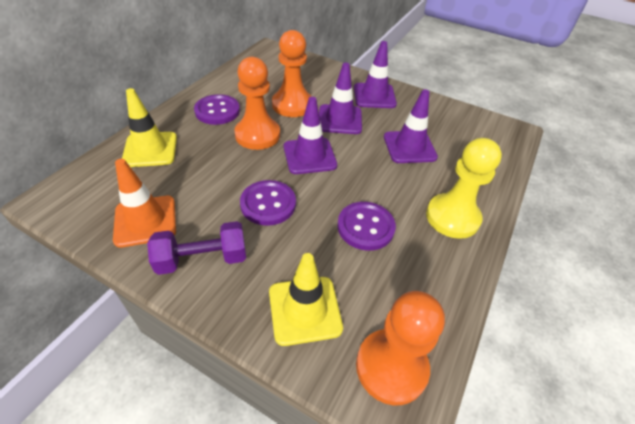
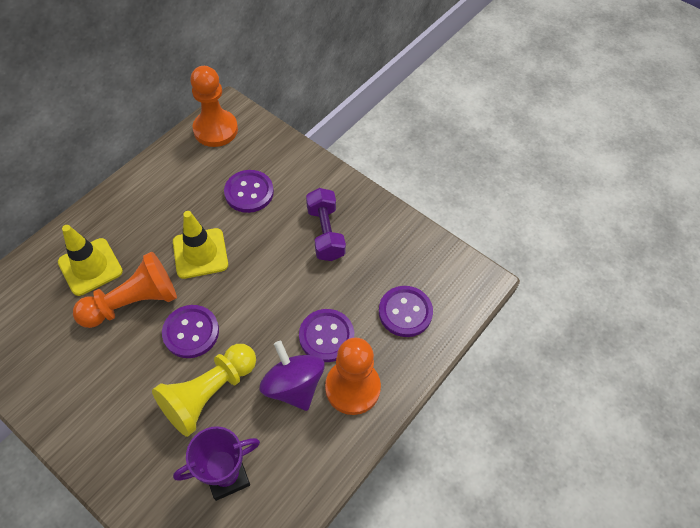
orange traffic cone: 1 -> 0
purple button: 3 -> 4
purple spinning top: 0 -> 1
purple traffic cone: 4 -> 0
purple trophy: 0 -> 1

